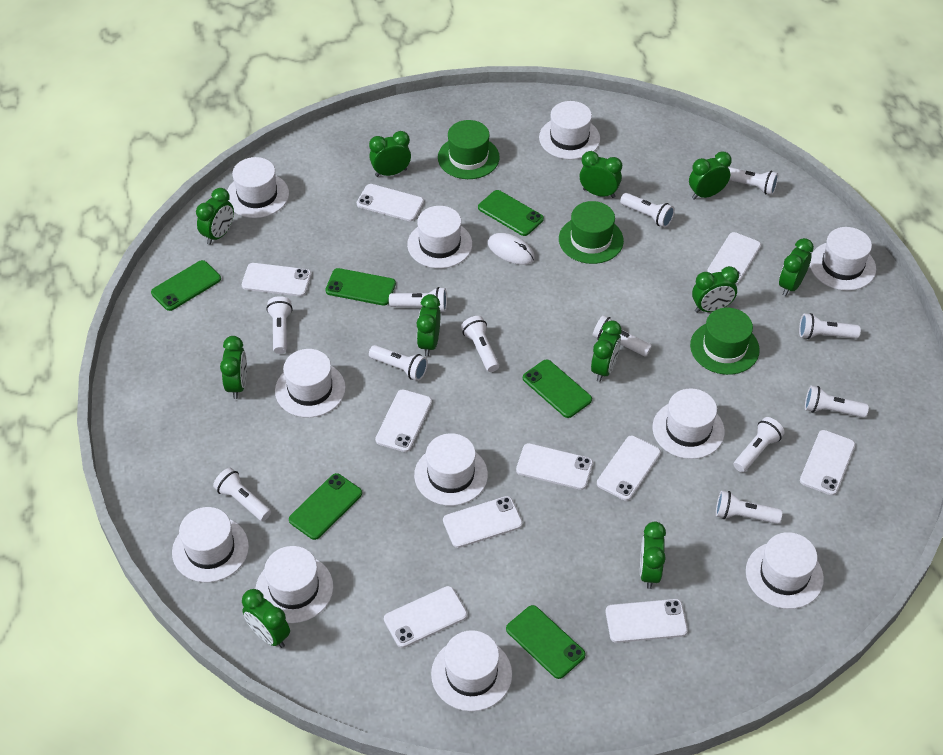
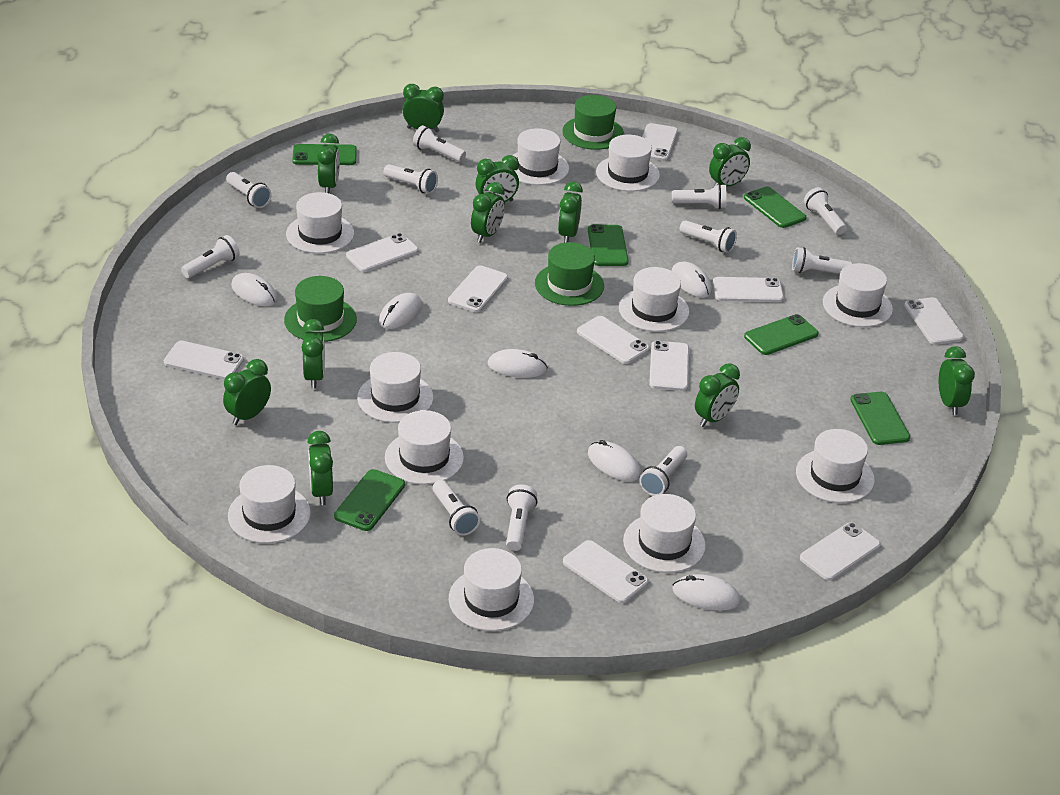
white flashlight: 12 -> 11
white mouse: 1 -> 6

